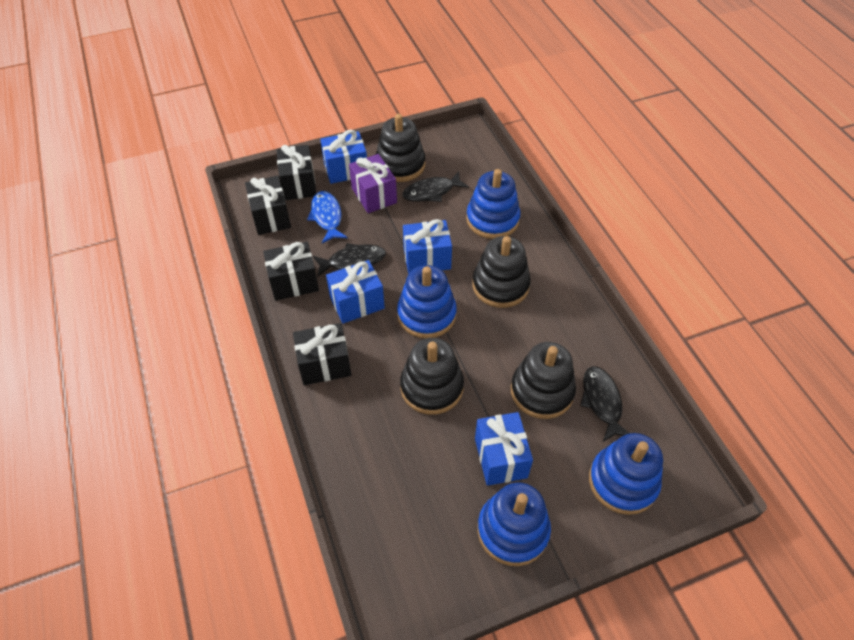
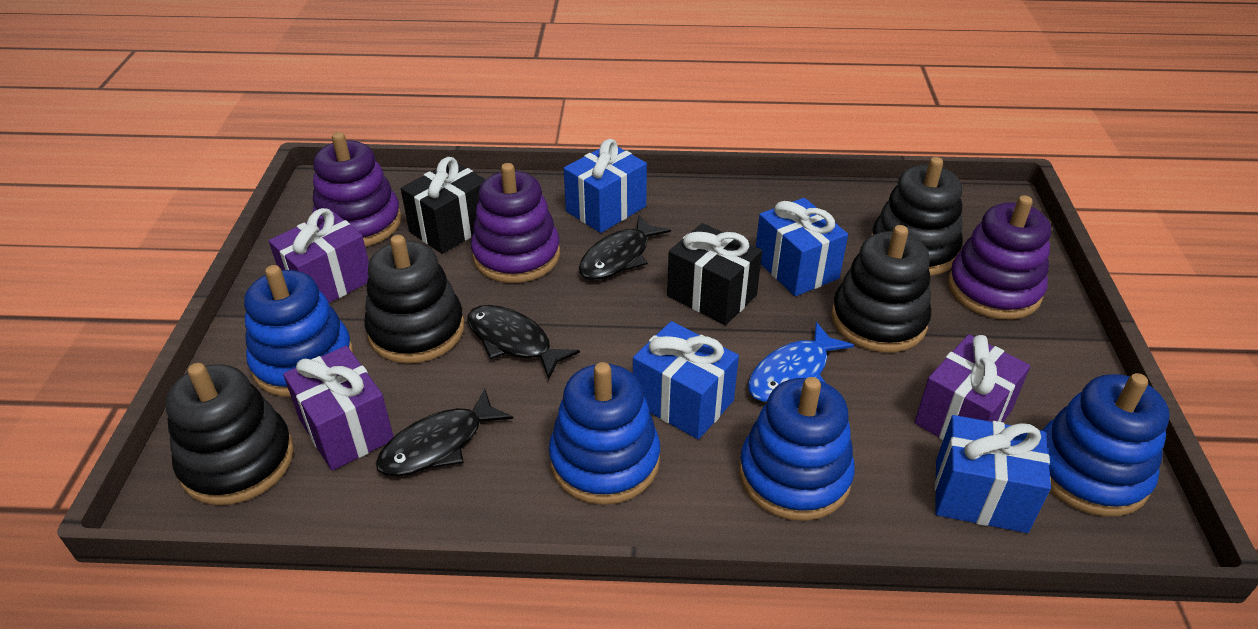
black gift: 4 -> 2
purple gift: 1 -> 3
purple stacking toy: 0 -> 3

